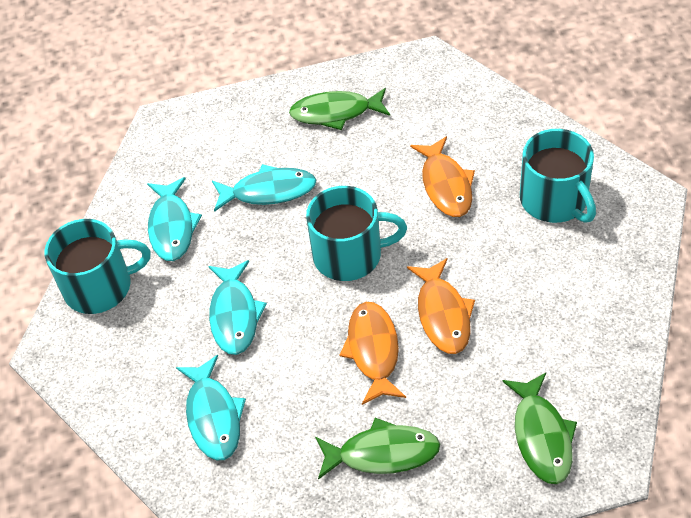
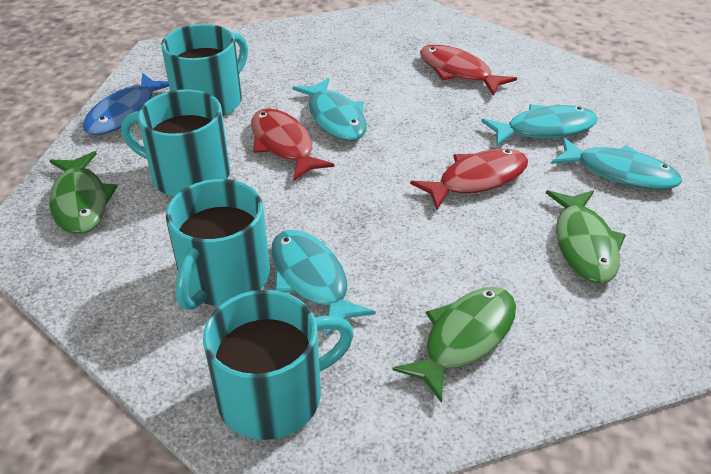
blue fish: 0 -> 1
orange fish: 3 -> 0
red fish: 0 -> 3
turquoise mug: 3 -> 4

